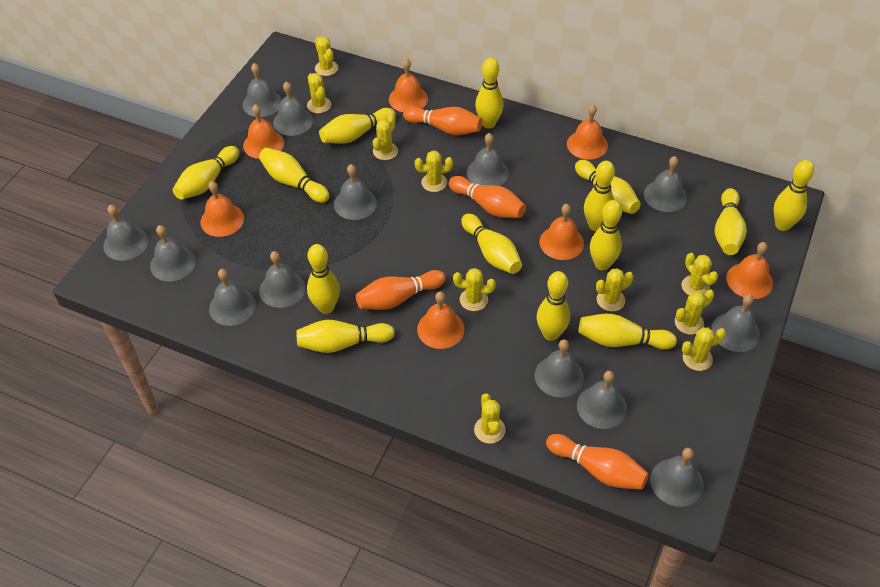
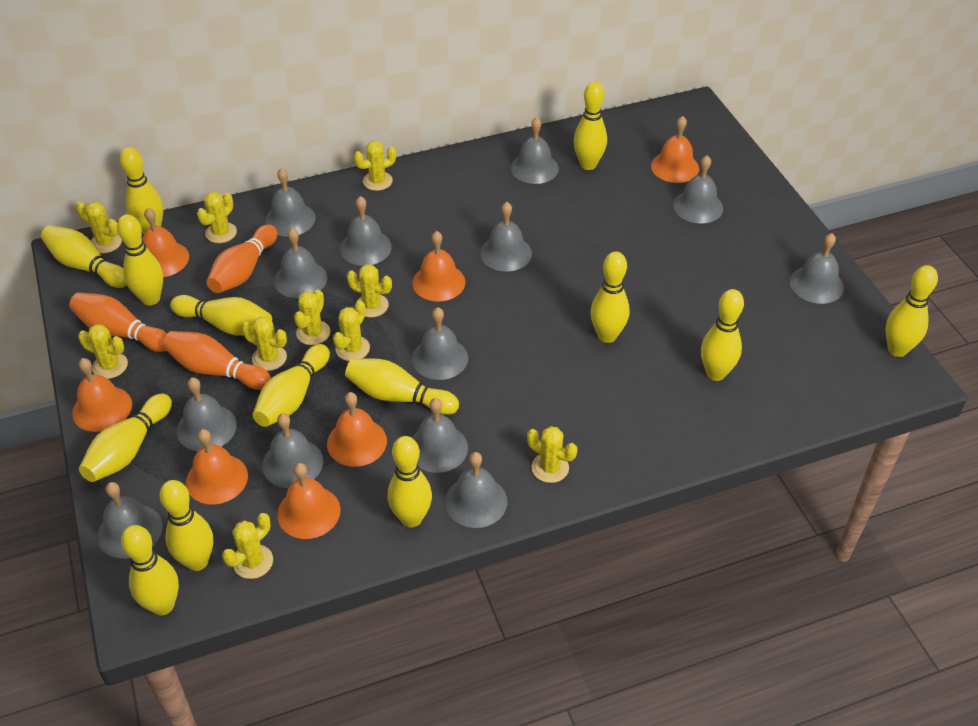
orange bowling pin: 4 -> 3

